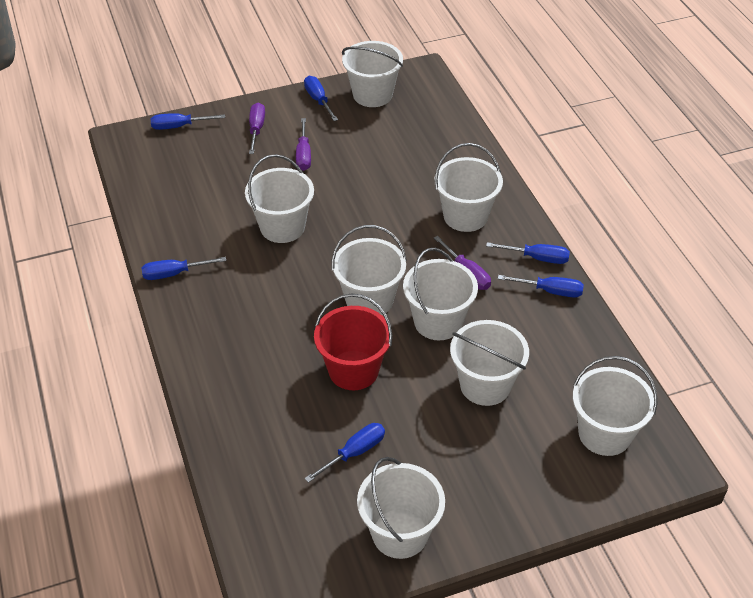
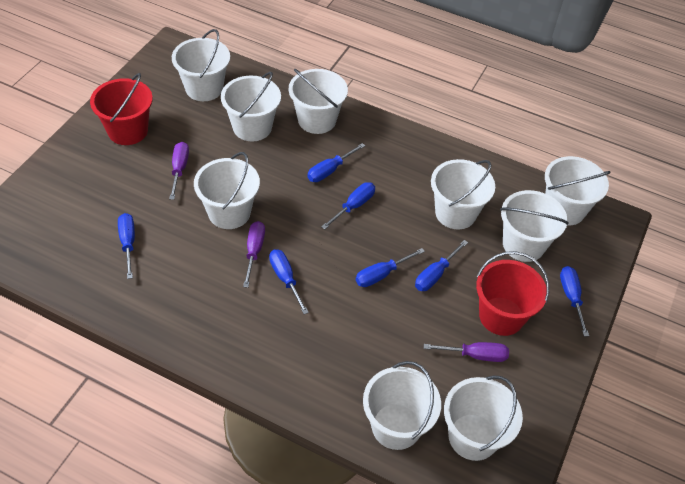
blue screwdriver: 6 -> 7
red bucket: 1 -> 2
white bucket: 8 -> 9

